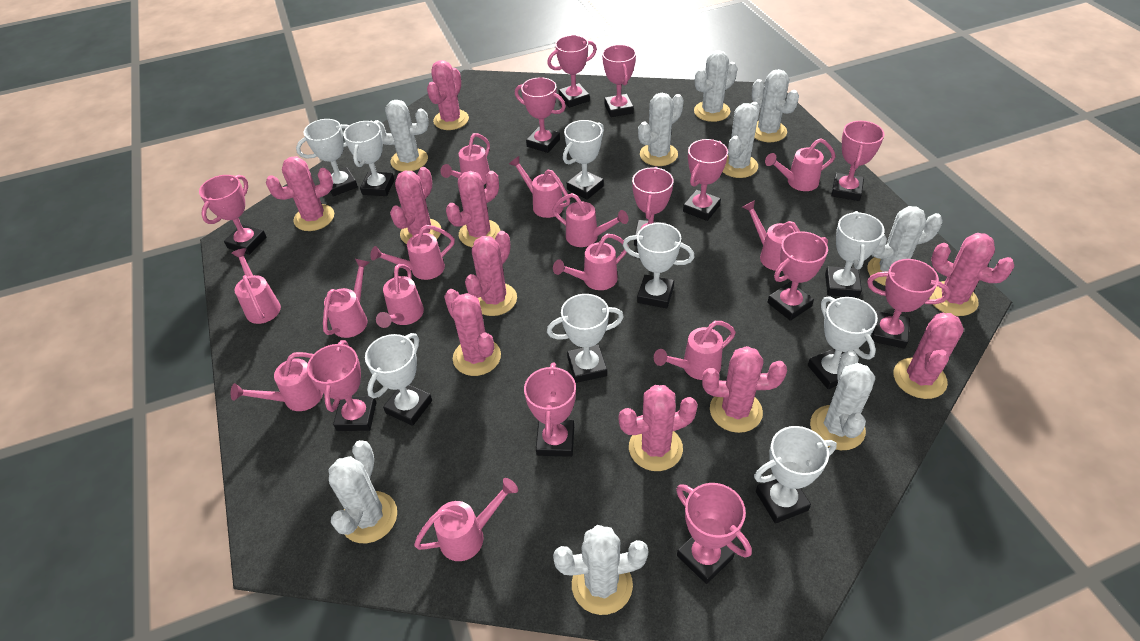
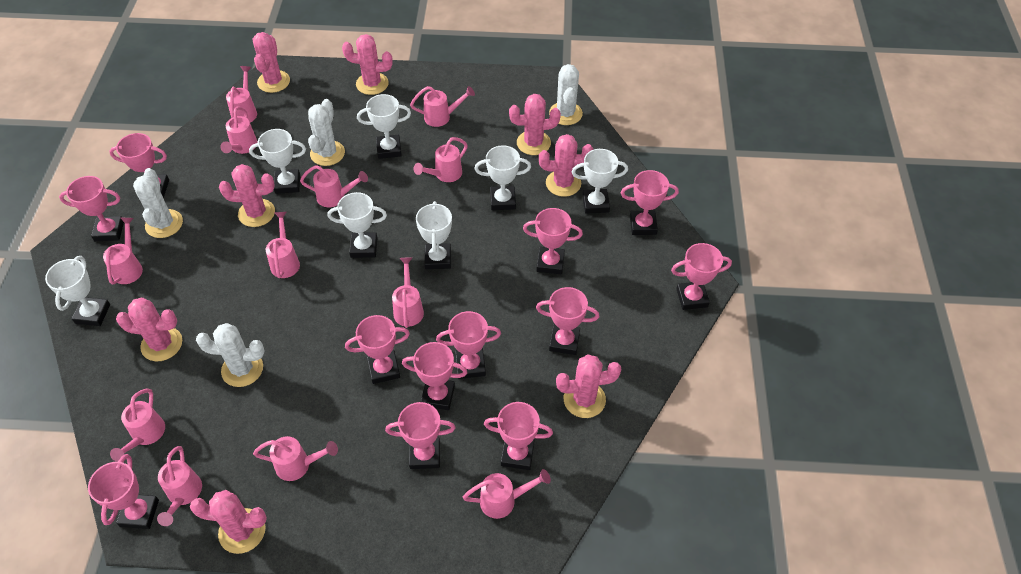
pink cactus: 10 -> 8
pink watering can: 13 -> 12
white cactus: 9 -> 4
white trophy: 9 -> 7

